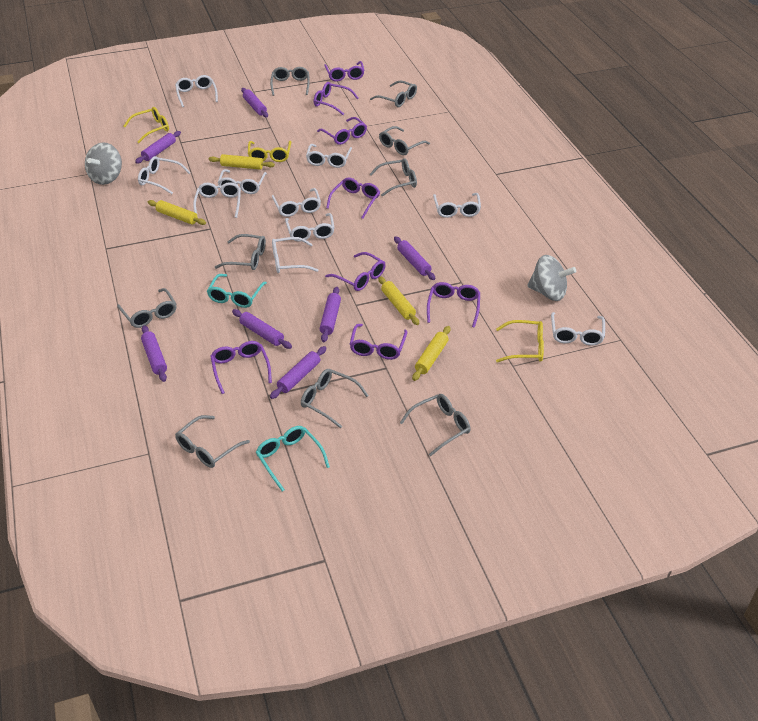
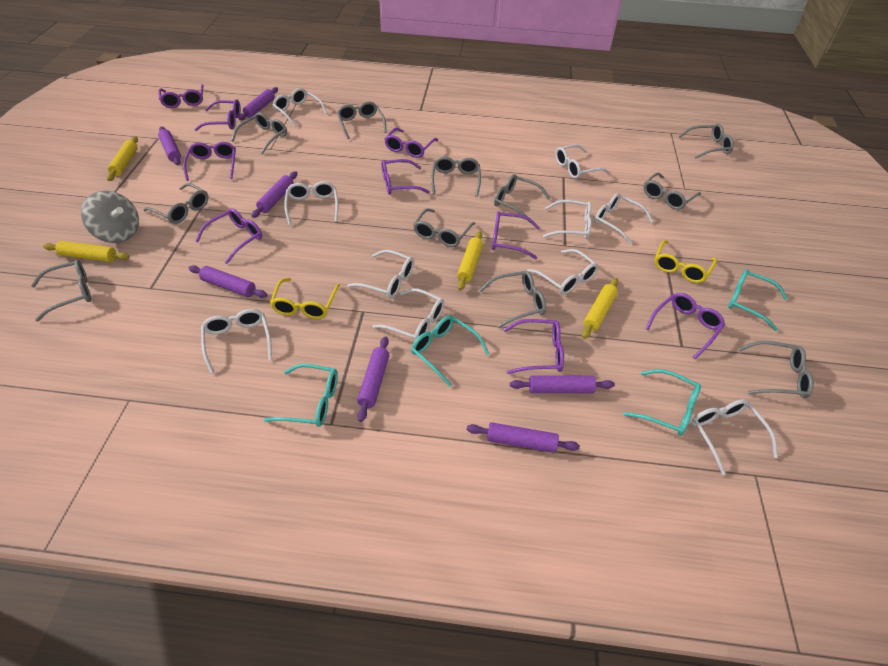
grey glasses: 9 -> 11
grey spinning top: 2 -> 1
purple glasses: 8 -> 9
turquoise glasses: 2 -> 4
yellow glasses: 3 -> 2

